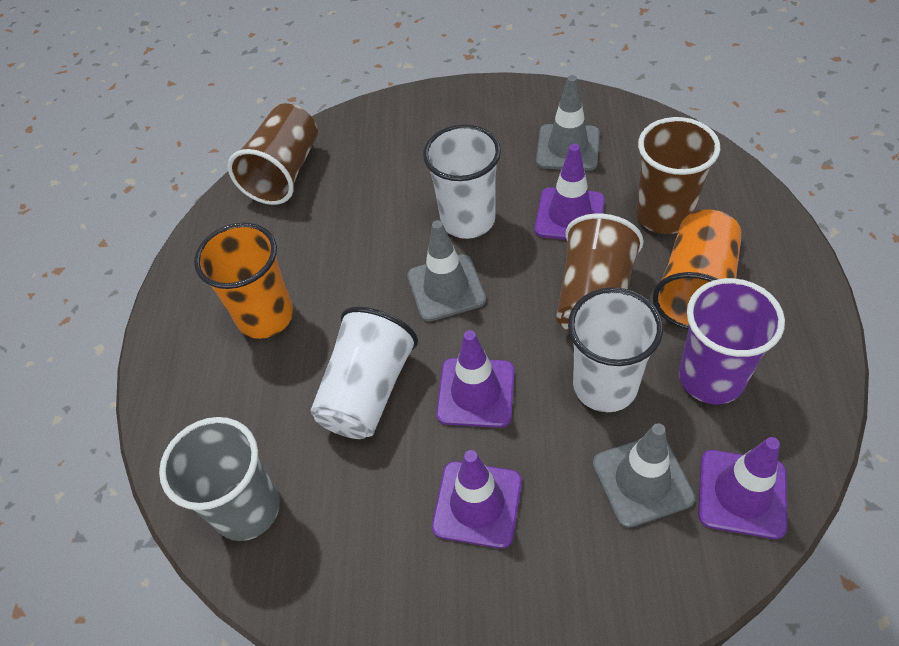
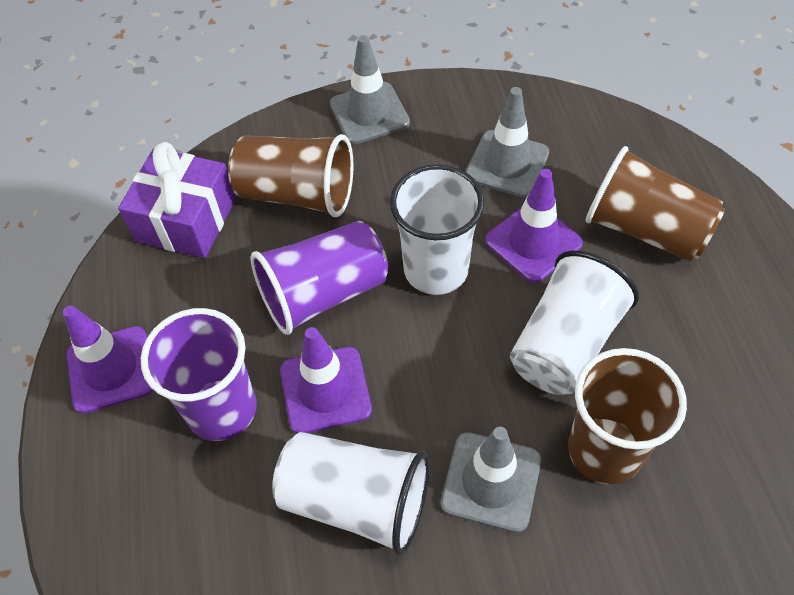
grey cup: 1 -> 0
orange cup: 2 -> 0
purple cup: 1 -> 2
purple gift: 0 -> 1
purple traffic cone: 4 -> 3

